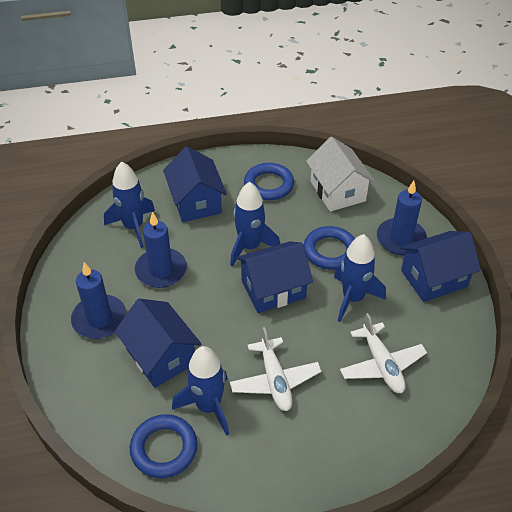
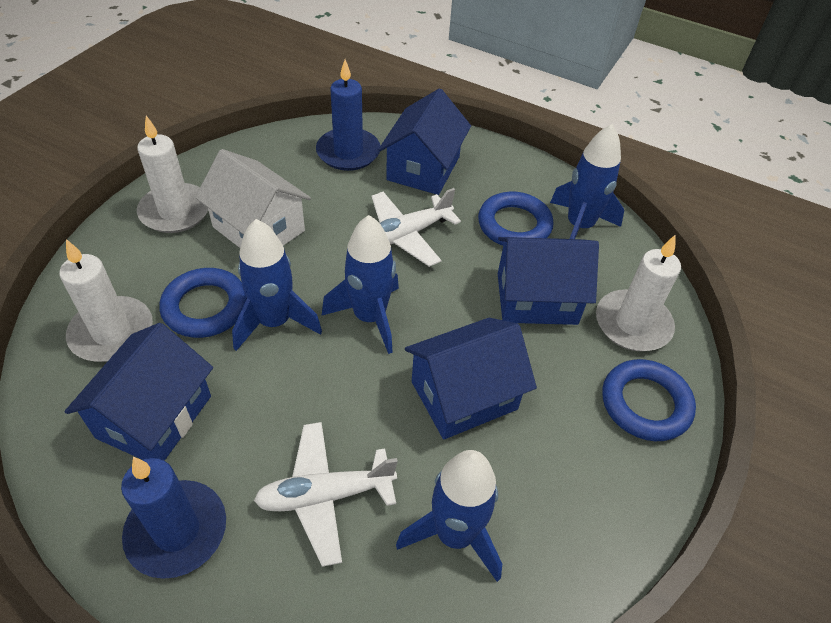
blue candle: 3 -> 2
white candle: 0 -> 3

